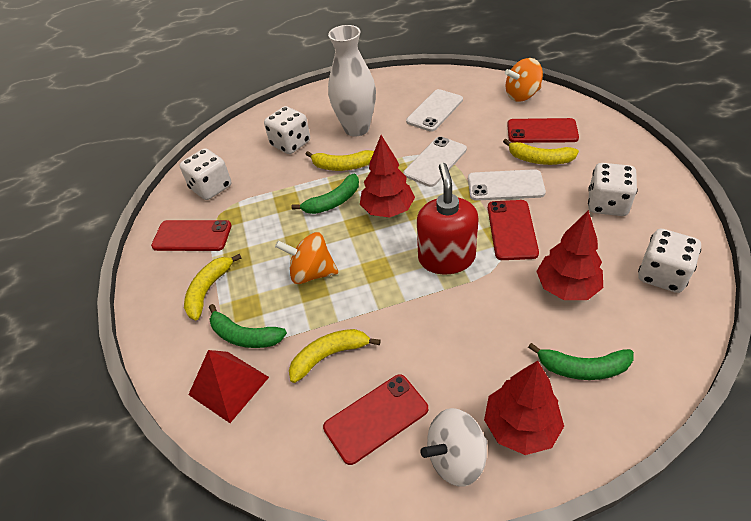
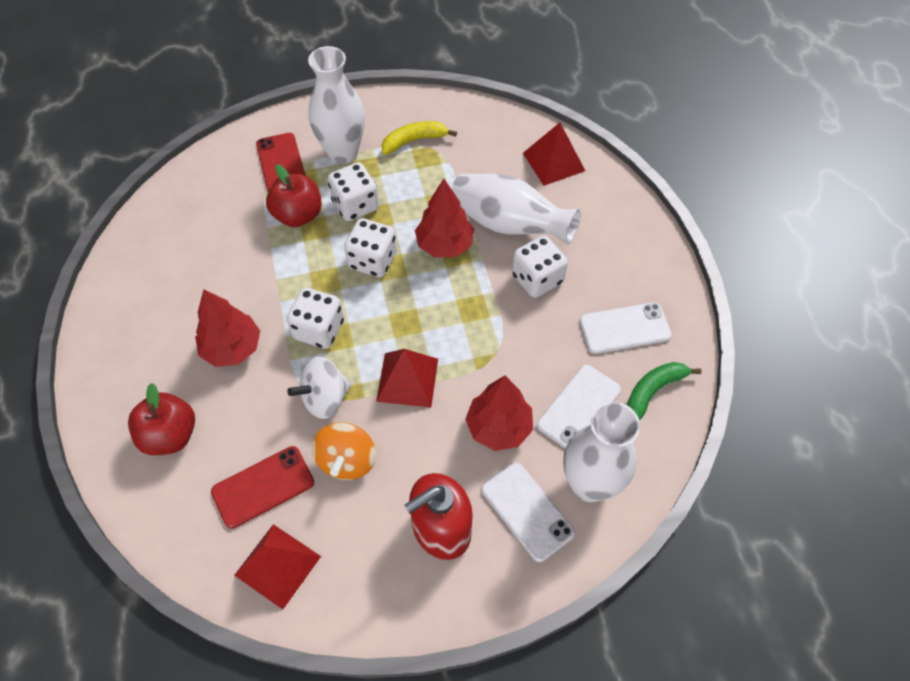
green banana: 3 -> 1
orange spinning top: 2 -> 1
red apple: 0 -> 2
red phone: 4 -> 2
red pyramid: 1 -> 3
white vase: 1 -> 3
yellow banana: 4 -> 1

